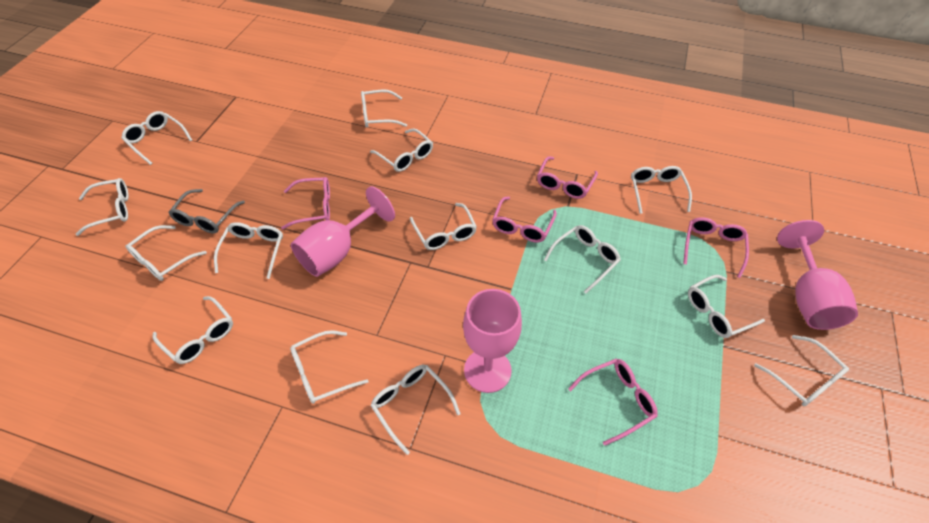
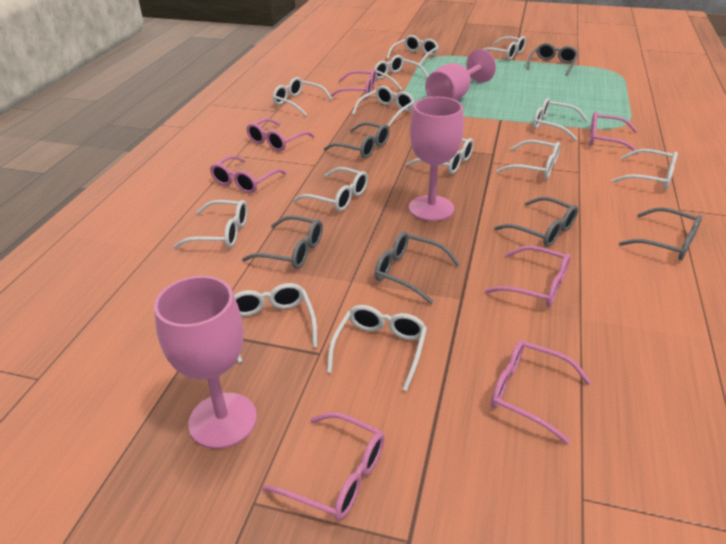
grey glasses: 1 -> 6
pink glasses: 5 -> 7
white glasses: 14 -> 13

